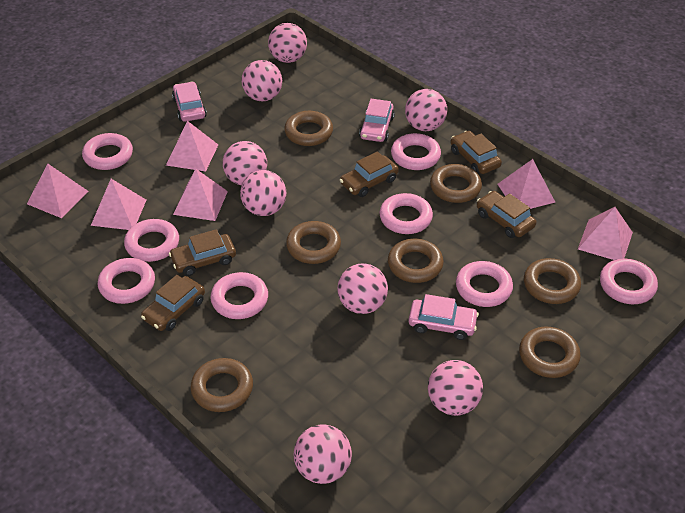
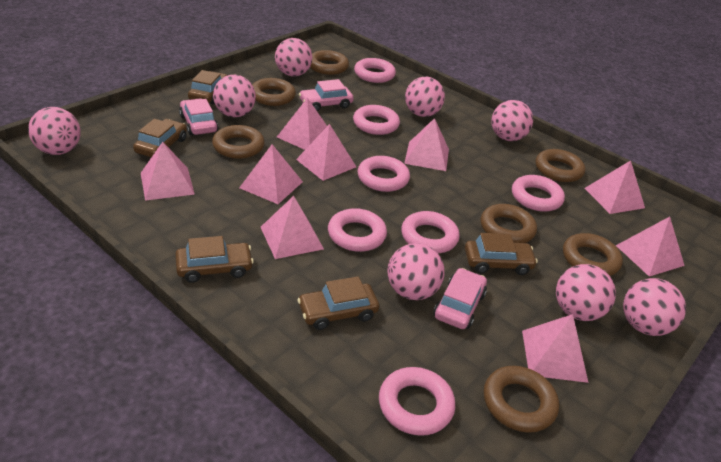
pink pyramid: 6 -> 9
pink ring: 8 -> 7

